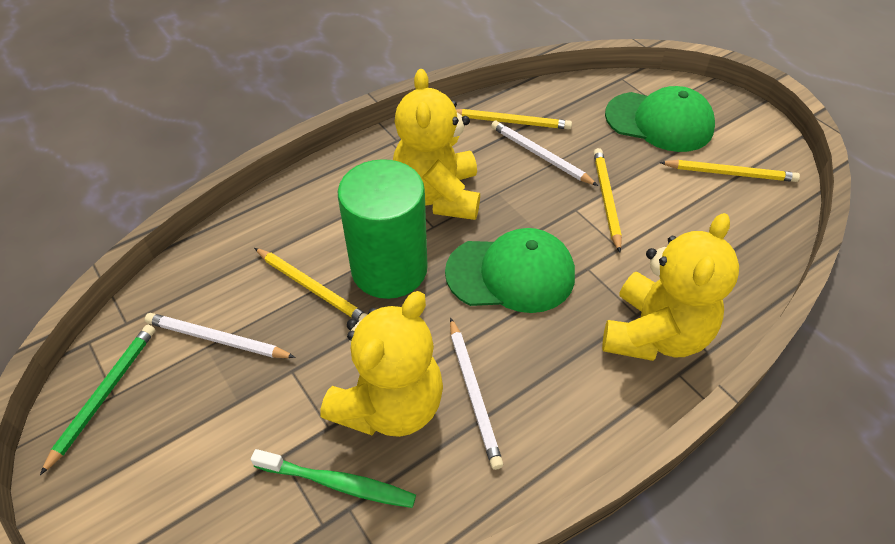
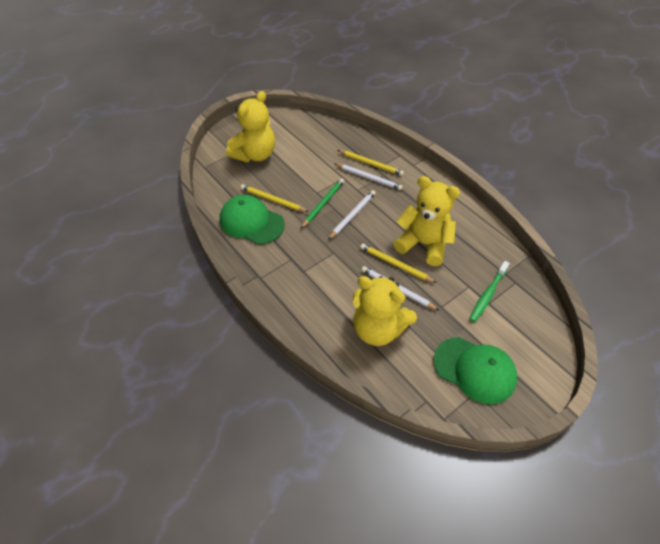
green cylinder: 1 -> 0
yellow pencil: 4 -> 3

